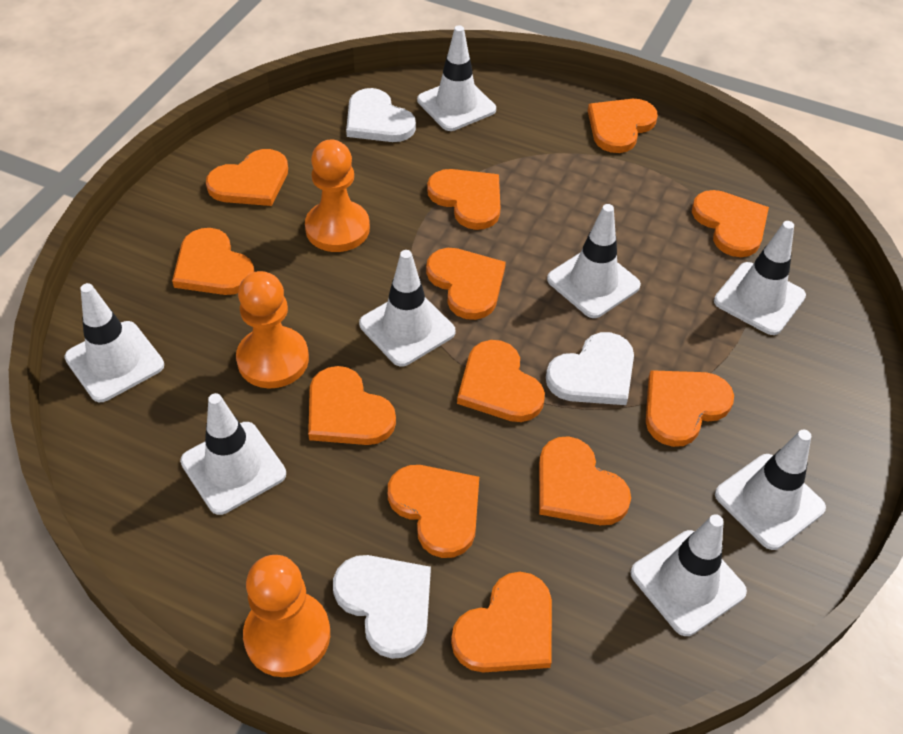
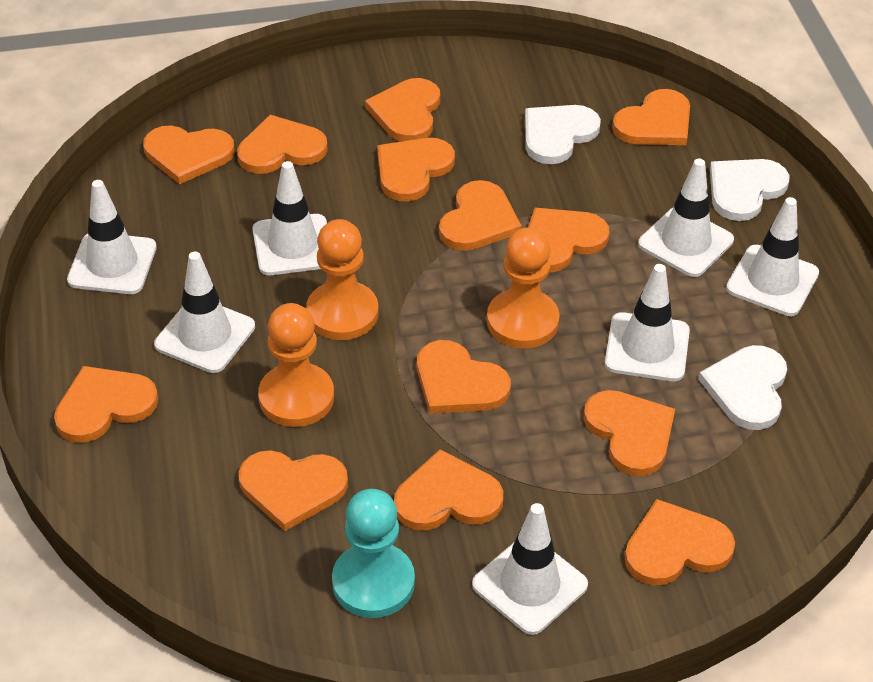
orange heart: 12 -> 13
turquoise pawn: 0 -> 1
white traffic cone: 8 -> 7

